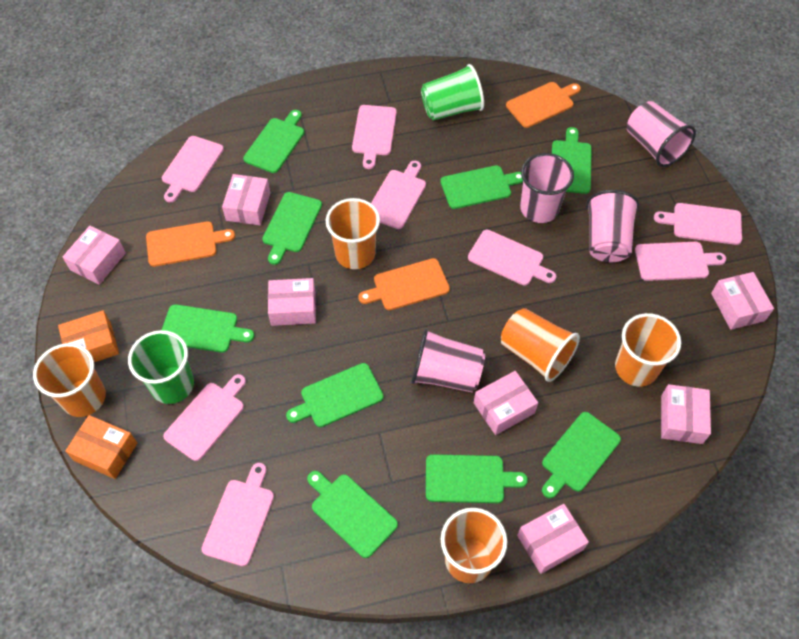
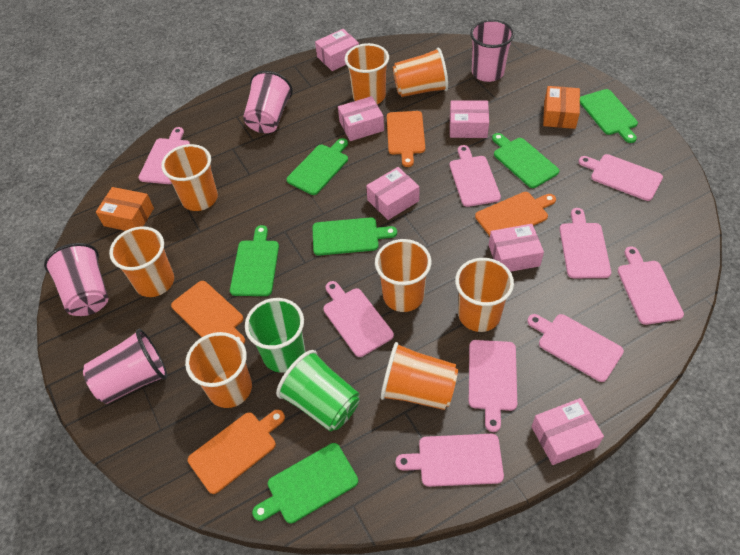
green cutting board: 9 -> 6
orange cup: 5 -> 8
orange cutting board: 3 -> 4
pink box: 7 -> 6
pink cutting board: 8 -> 9

